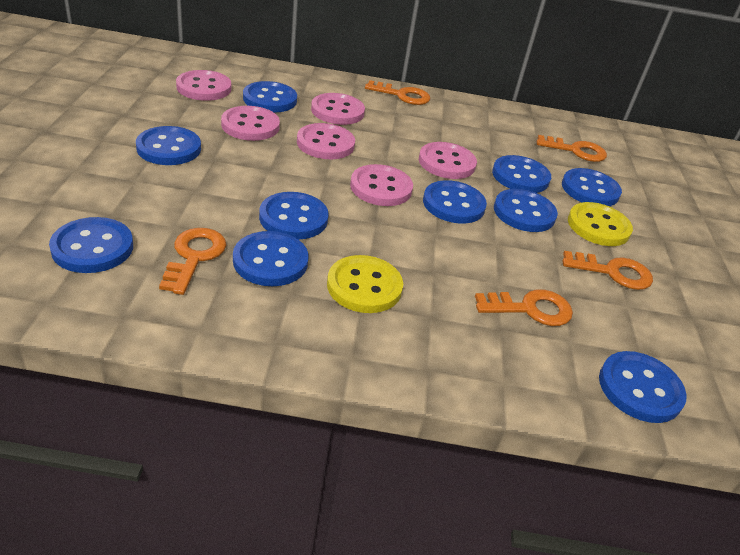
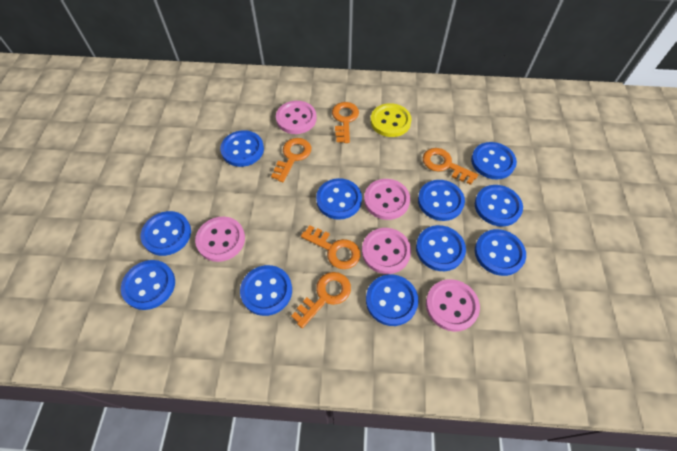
blue button: 10 -> 11
pink button: 6 -> 5
yellow button: 2 -> 1

